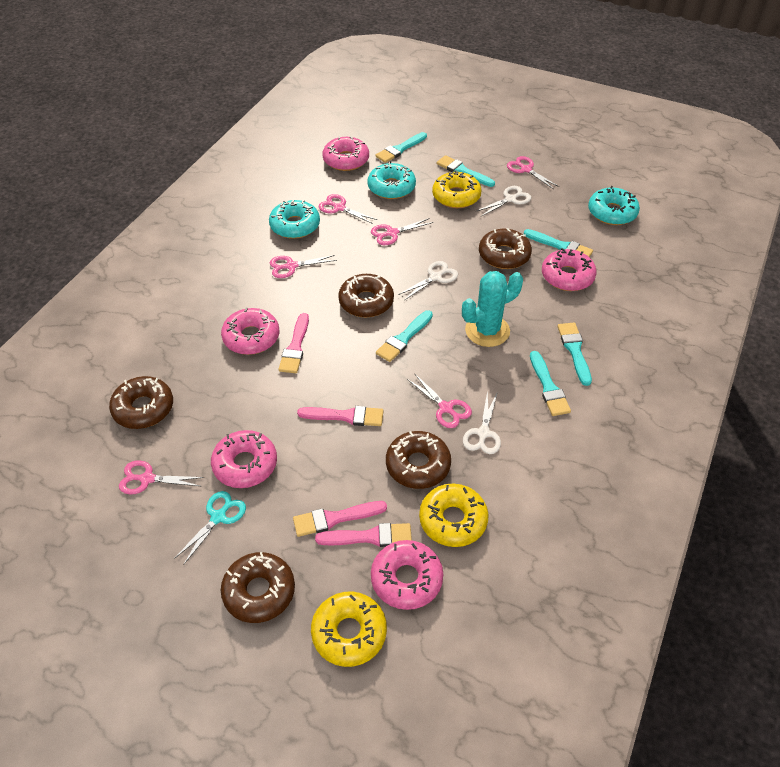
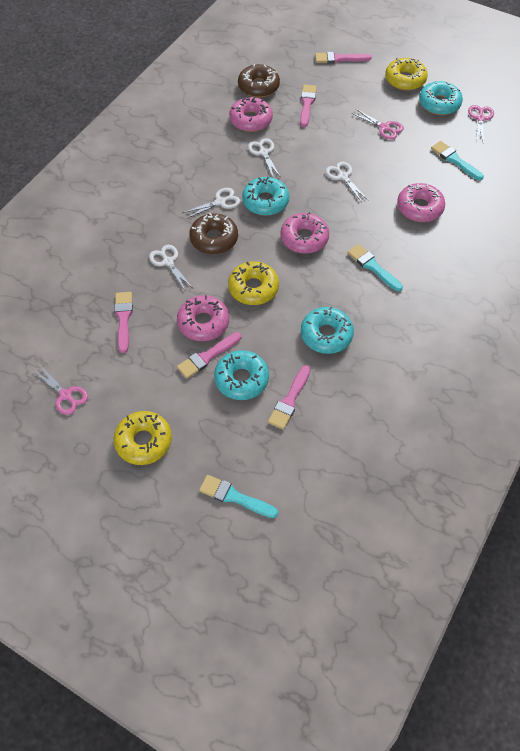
brown donut: 5 -> 2
pink brush: 4 -> 5
pink donut: 5 -> 4
pink scissors: 6 -> 3
turquoise brush: 6 -> 3
turquoise cactus: 1 -> 0
turquoise donut: 3 -> 4
turquoise scissors: 1 -> 0
white scissors: 3 -> 4

